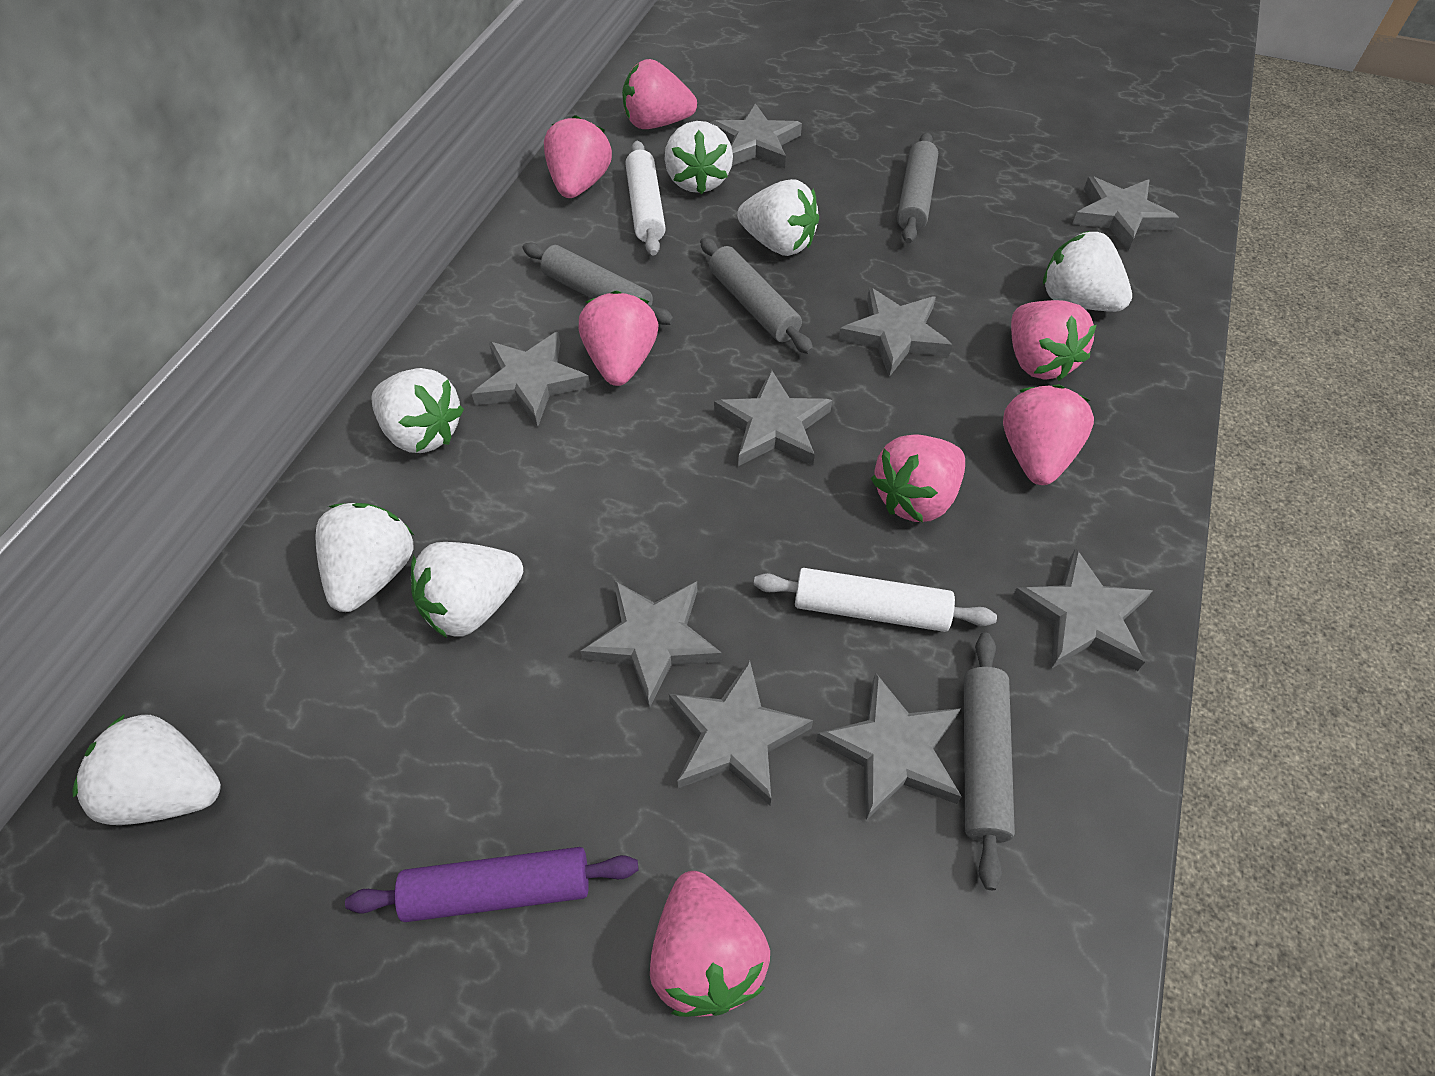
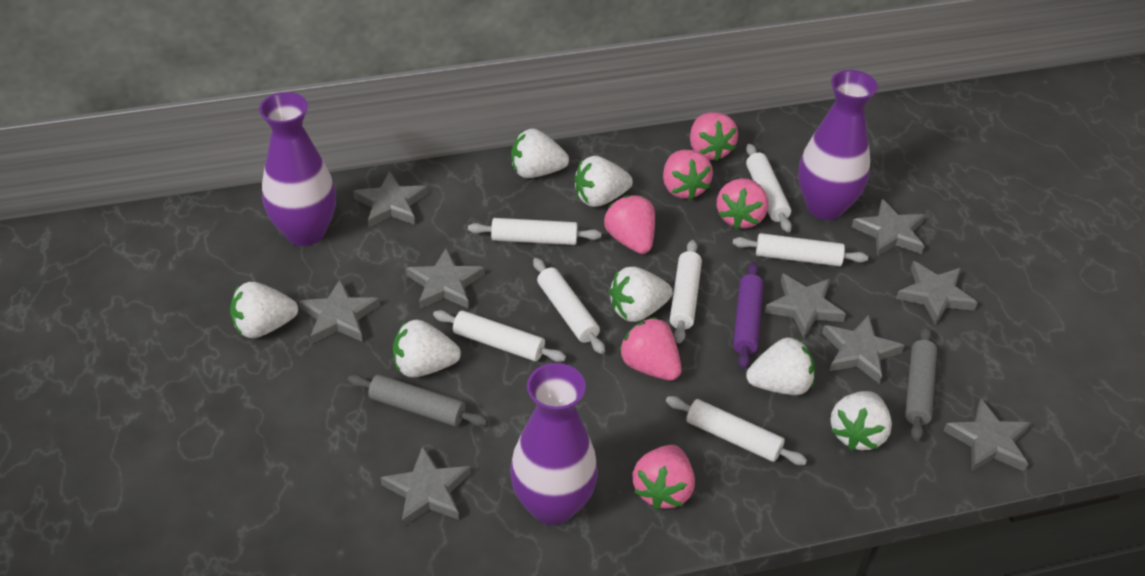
grey rolling pin: 4 -> 2
pink strawberry: 7 -> 6
purple vase: 0 -> 3
white rolling pin: 2 -> 7

